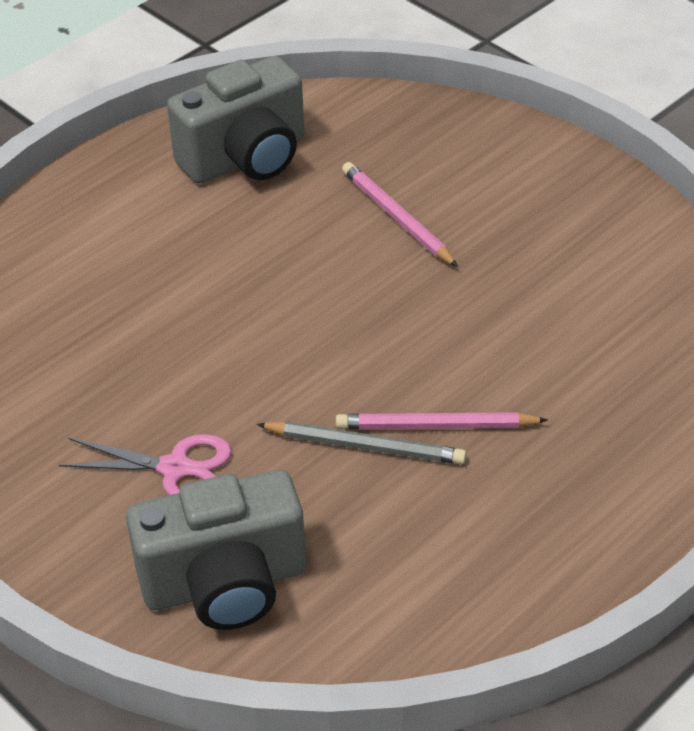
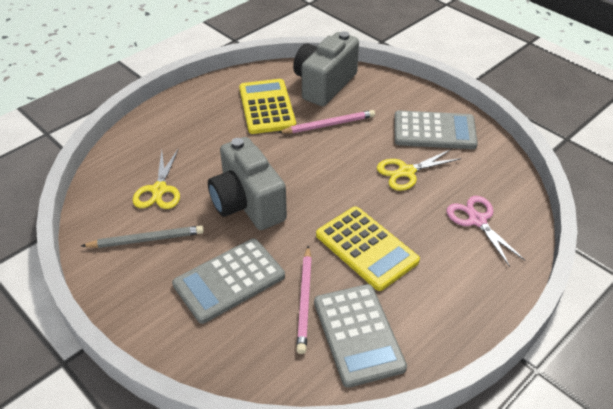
grey calculator: 0 -> 3
yellow calculator: 0 -> 2
yellow scissors: 0 -> 2

